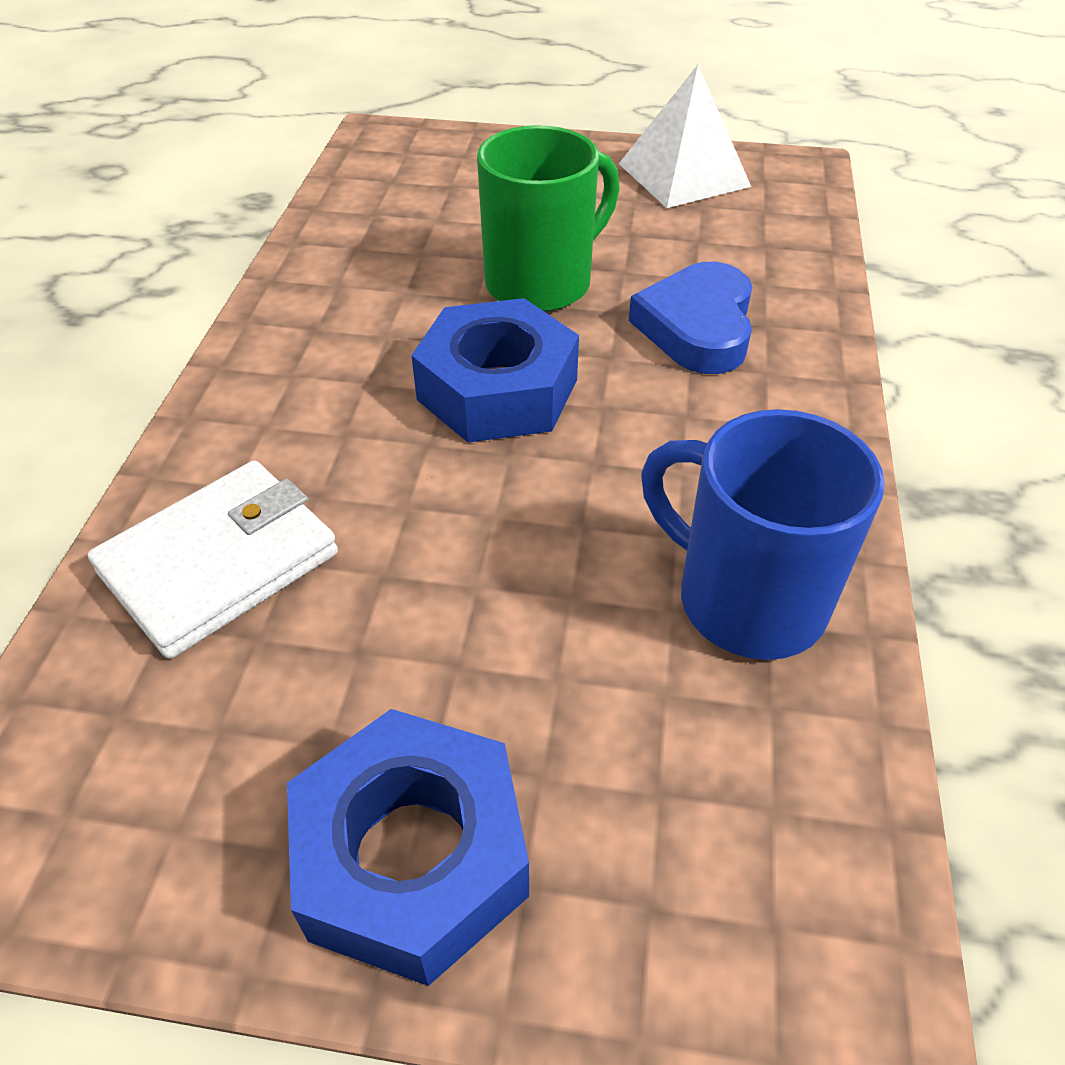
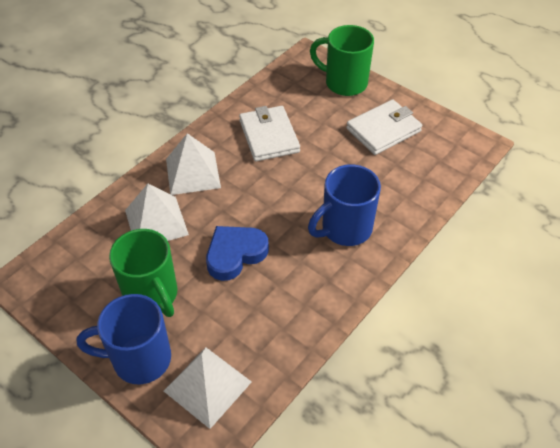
blue mug: 1 -> 2
blue nut: 2 -> 0
green mug: 1 -> 2
white pyramid: 1 -> 3
white wallet: 1 -> 2

